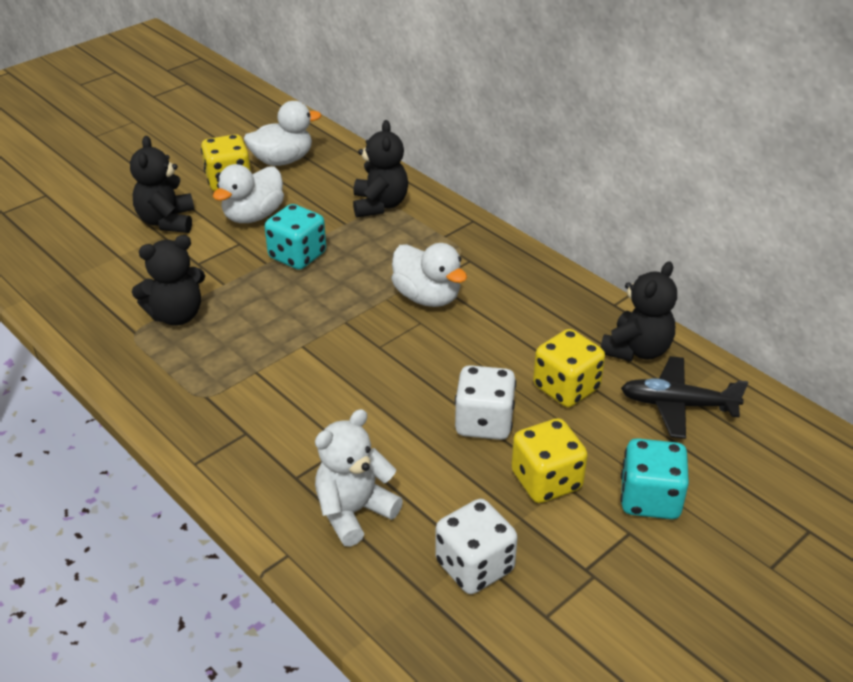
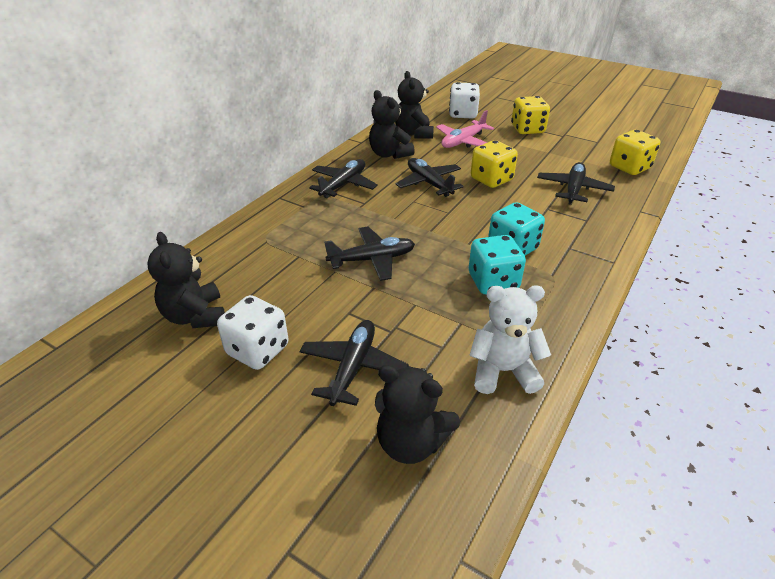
black plane: 1 -> 5
pink plane: 0 -> 1
white duck: 3 -> 0

